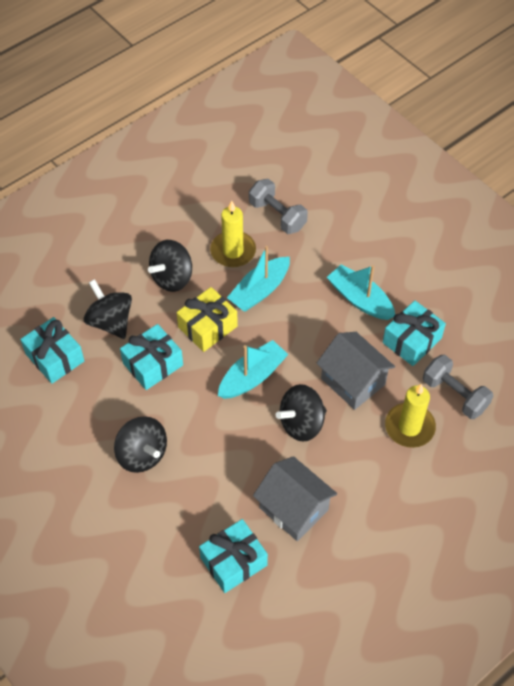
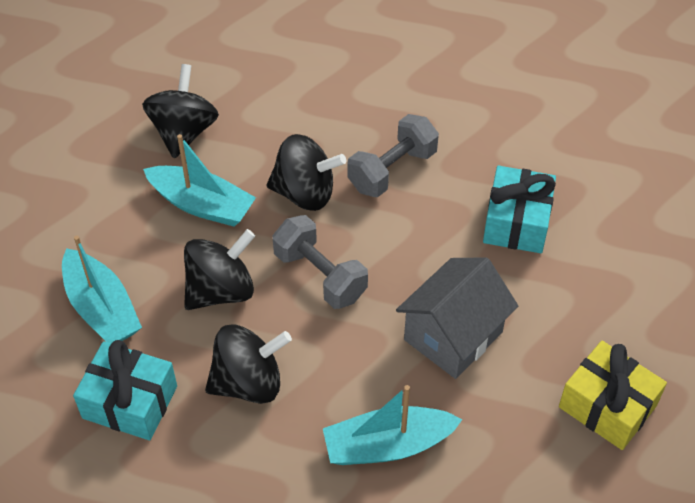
grey house: 2 -> 1
turquoise gift: 4 -> 2
yellow candle: 2 -> 0

